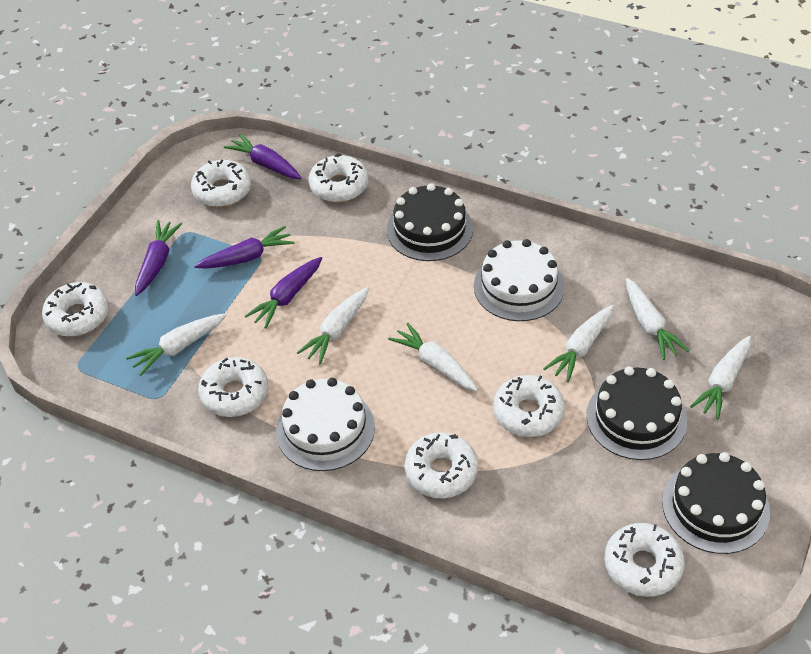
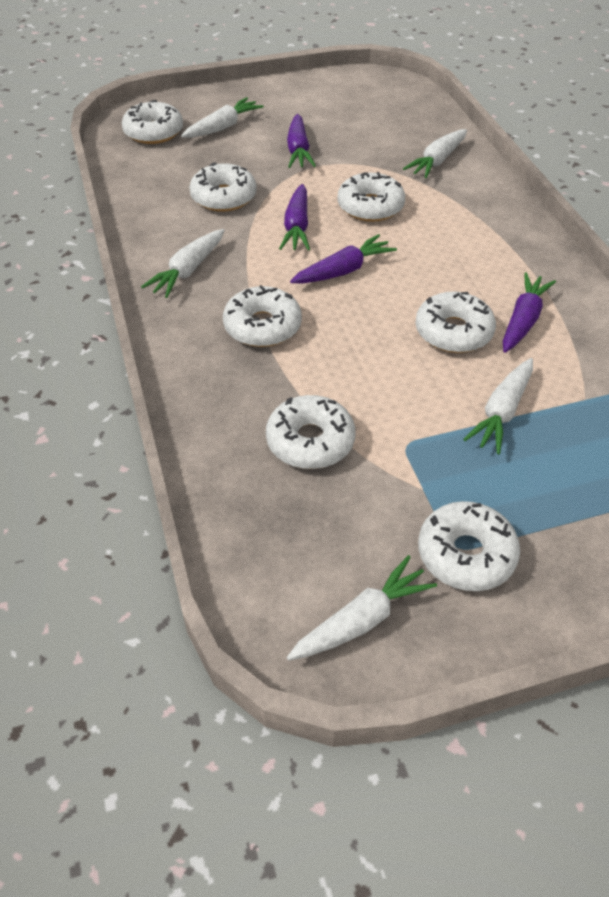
black cake: 3 -> 0
white cake: 2 -> 0
white carrot: 6 -> 5

